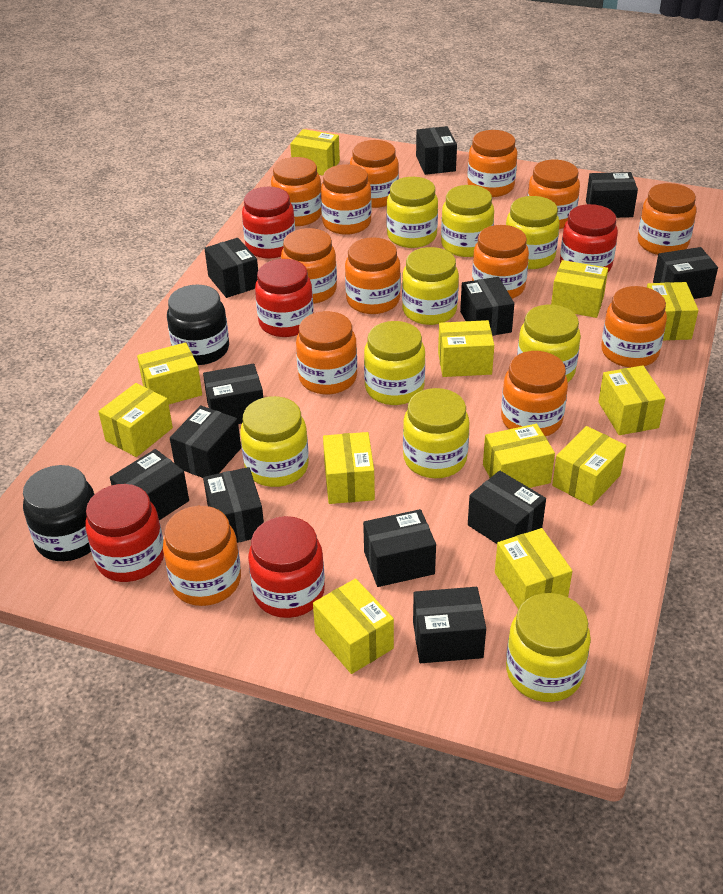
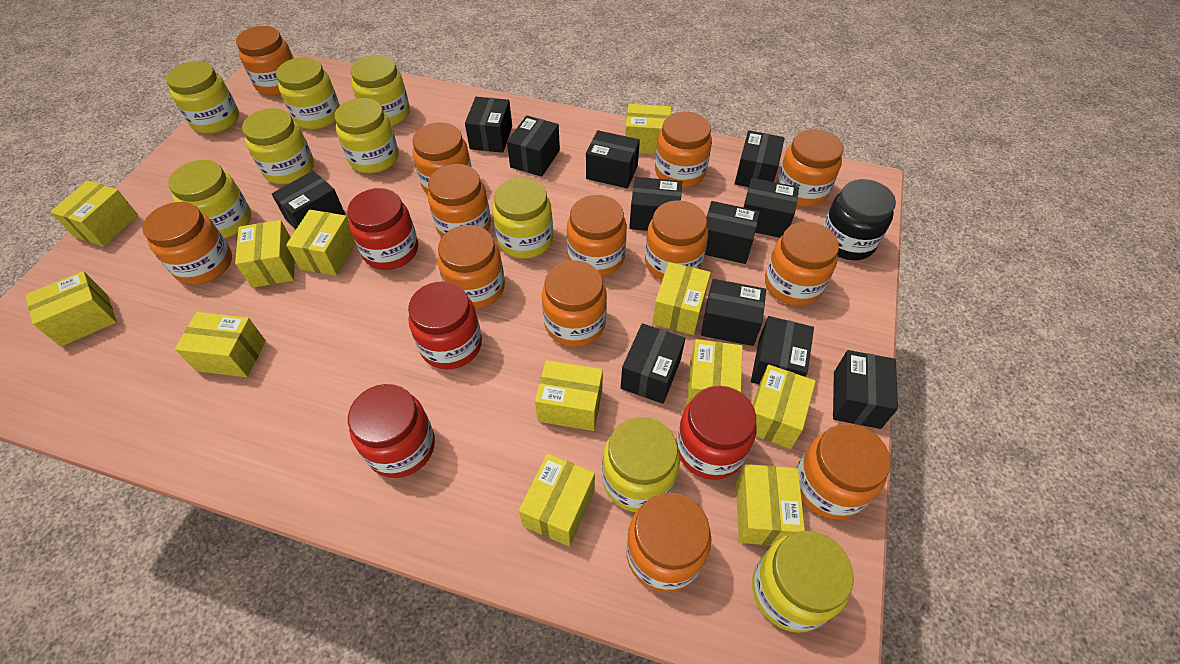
black jar: 2 -> 1
red jar: 5 -> 4

